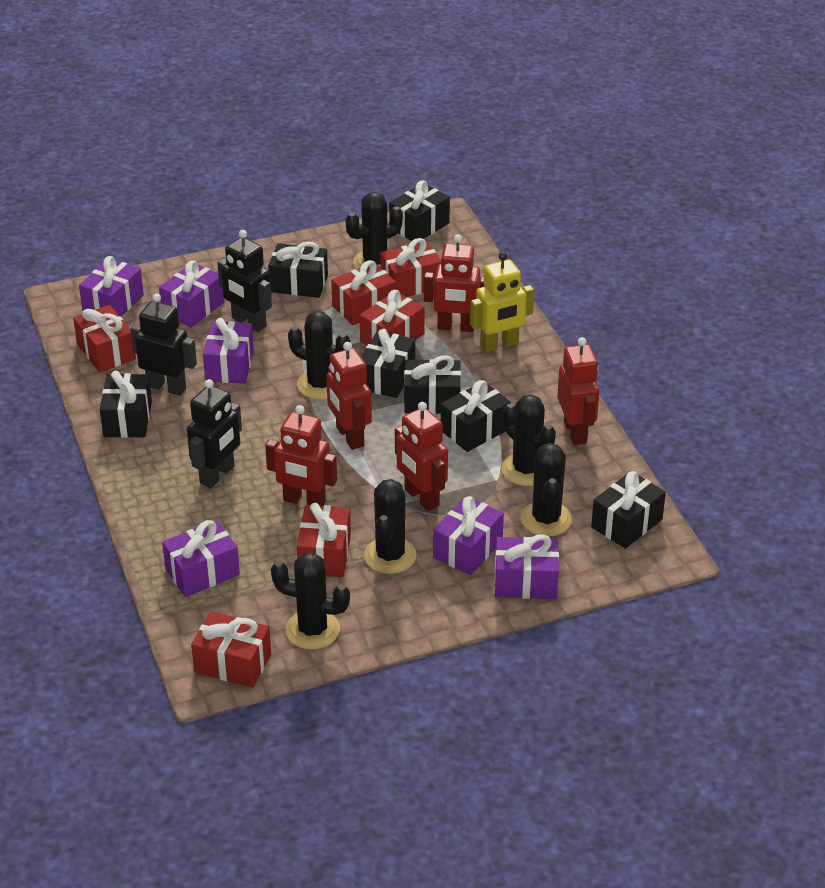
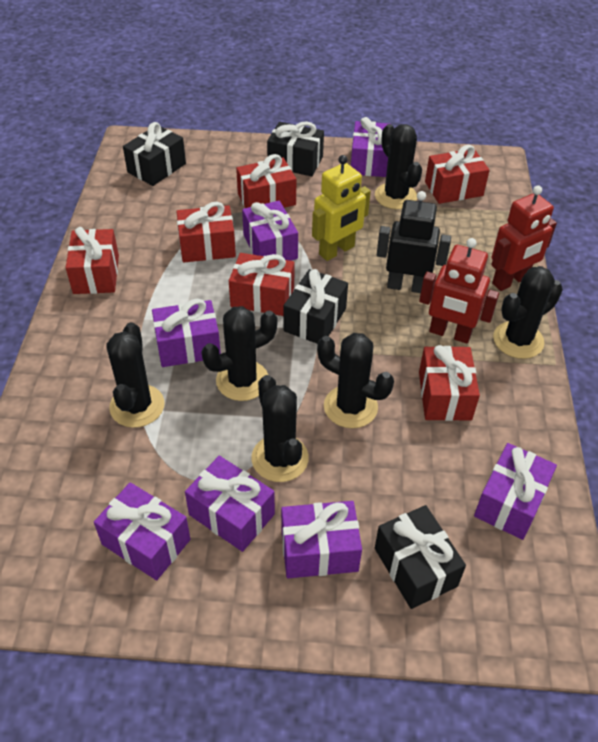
black gift: 7 -> 4
black robot: 3 -> 1
purple gift: 6 -> 7
red robot: 5 -> 2

